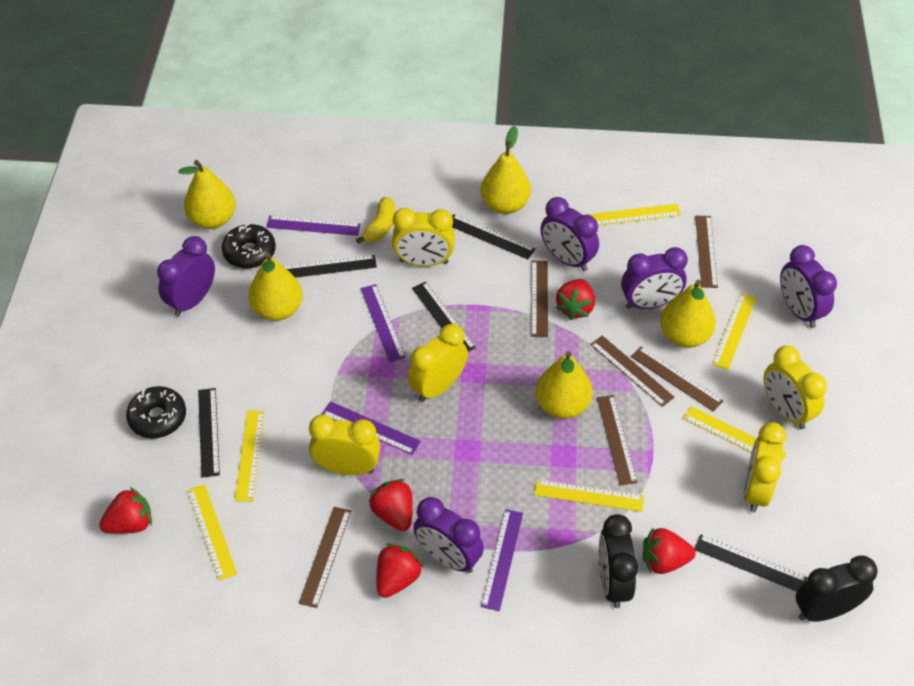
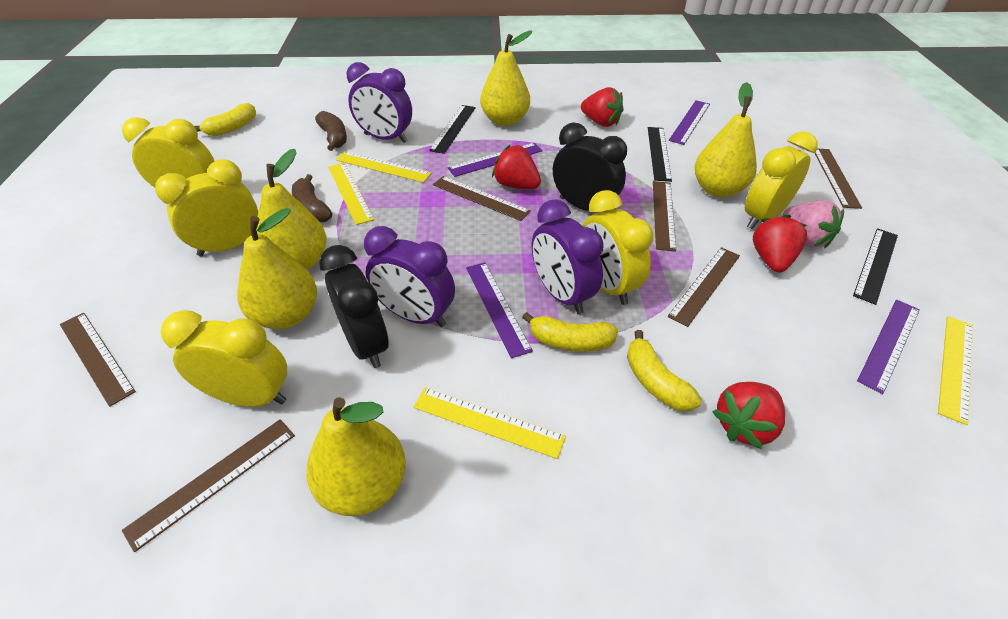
black donut: 2 -> 0
black ruler: 5 -> 3
brown banana: 0 -> 2
pink strawberry: 0 -> 1
purple clock: 5 -> 3
red strawberry: 5 -> 4
yellow banana: 1 -> 3
yellow ruler: 6 -> 4

